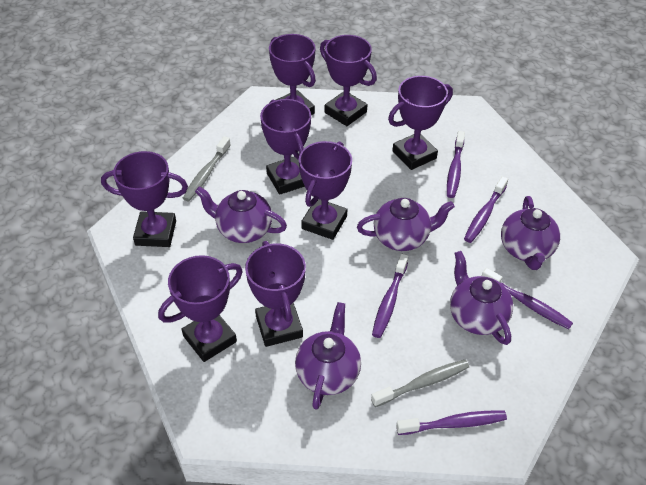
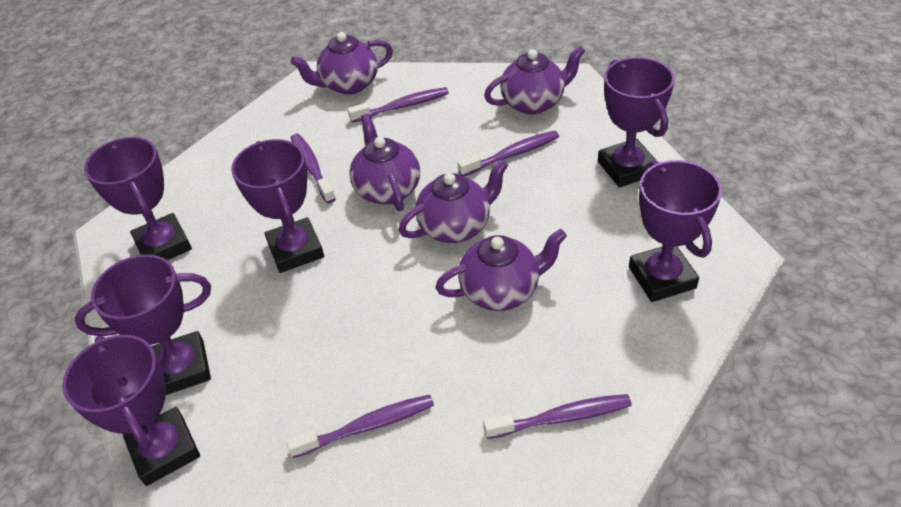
grey toothbrush: 2 -> 0
purple trophy: 8 -> 6

